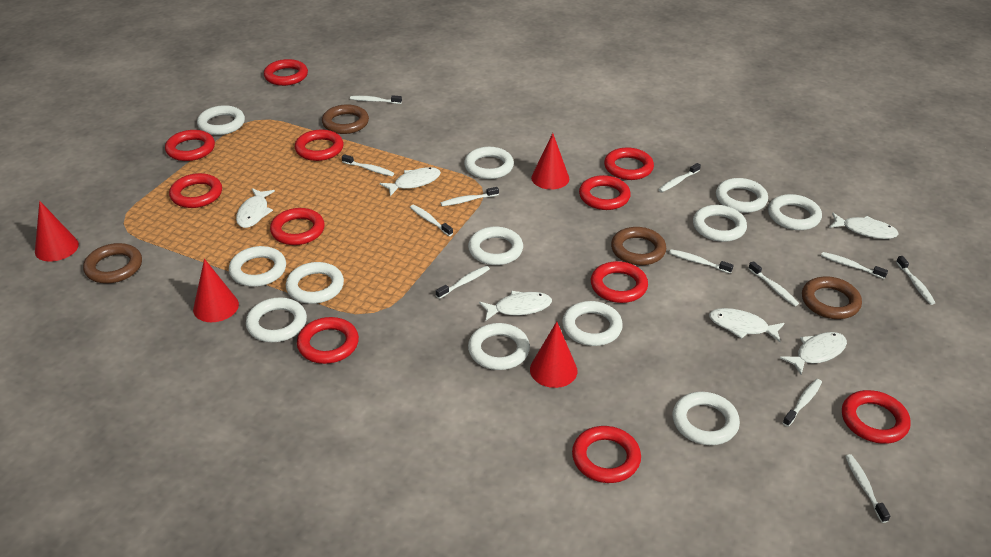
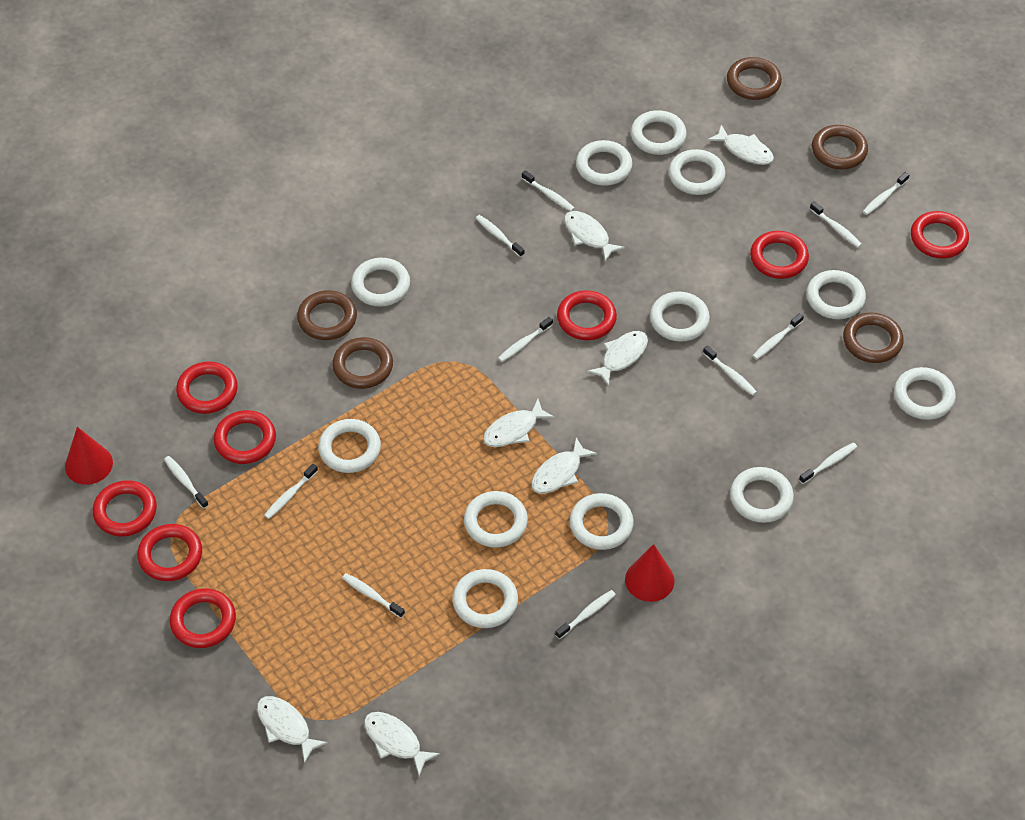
brown ring: 4 -> 5
red cone: 4 -> 2
red ring: 11 -> 8
white fish: 6 -> 7

